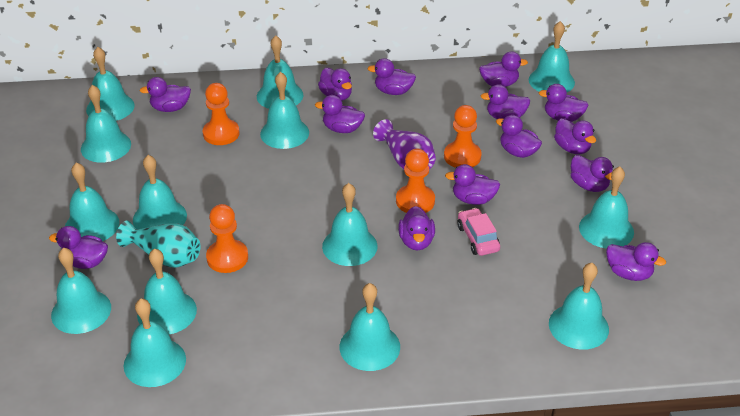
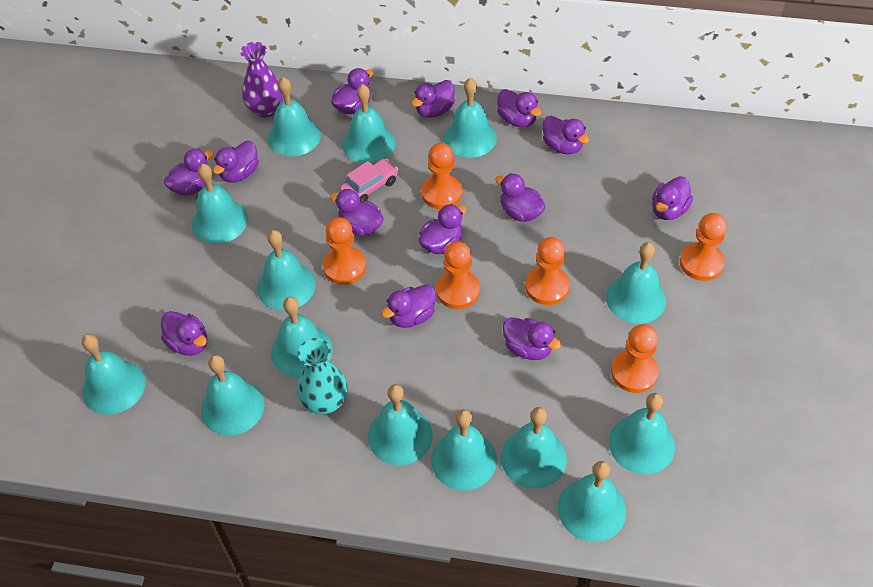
orange pawn: 4 -> 6
purple duck: 14 -> 13

